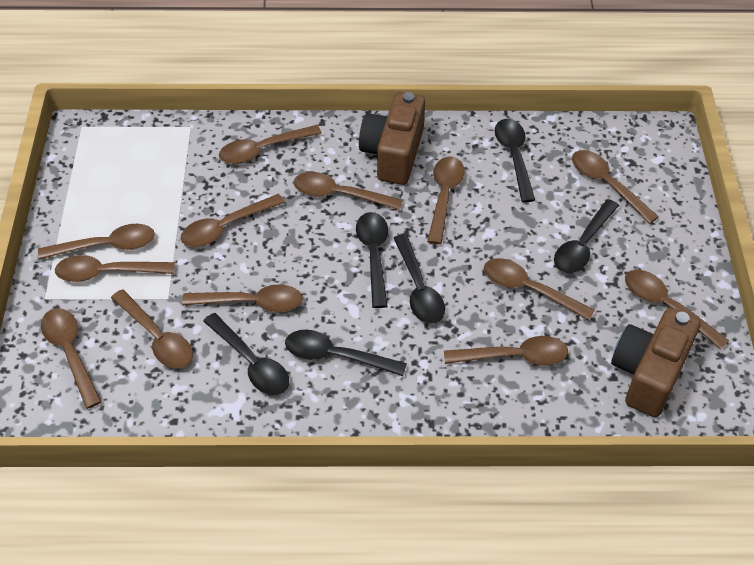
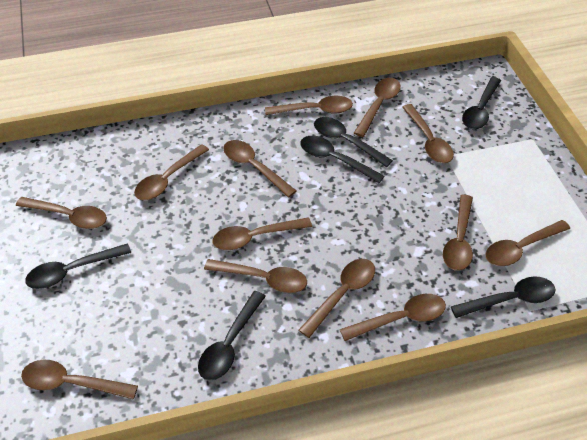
brown camera: 2 -> 0

